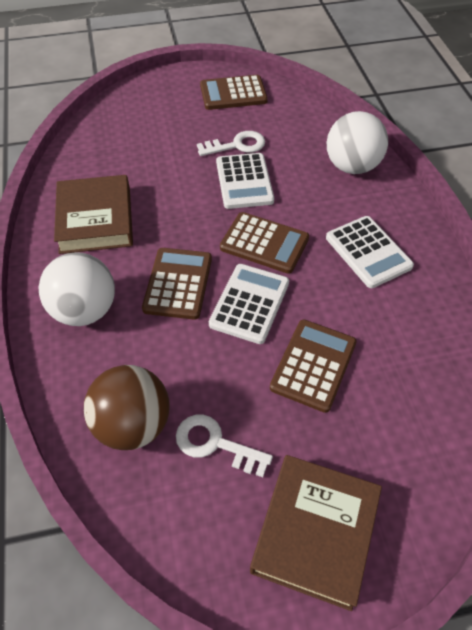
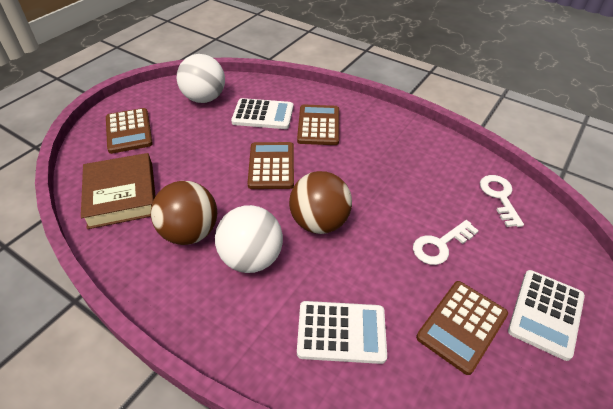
brown ball: 1 -> 2
brown book: 2 -> 1

